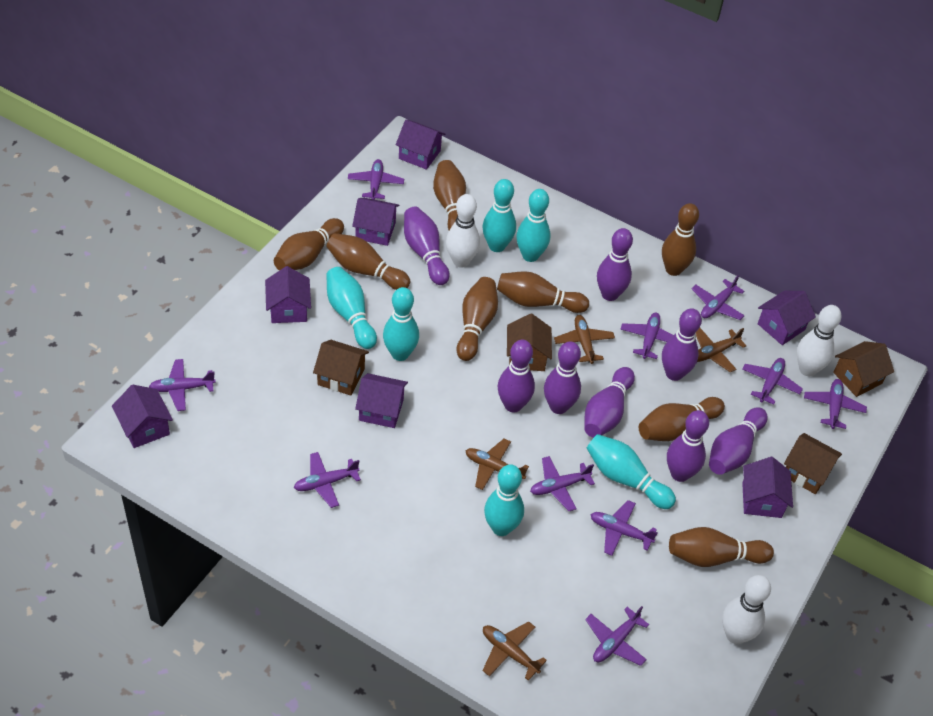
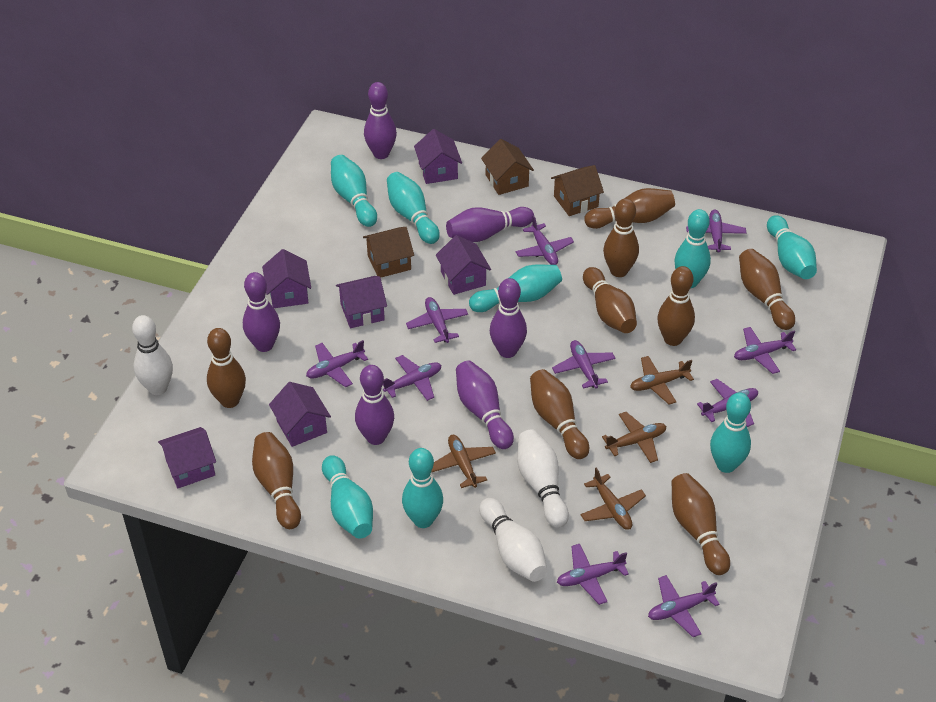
brown bowling pin: 8 -> 9
brown house: 4 -> 3
purple bowling pin: 8 -> 6
purple house: 7 -> 6
turquoise bowling pin: 6 -> 8

